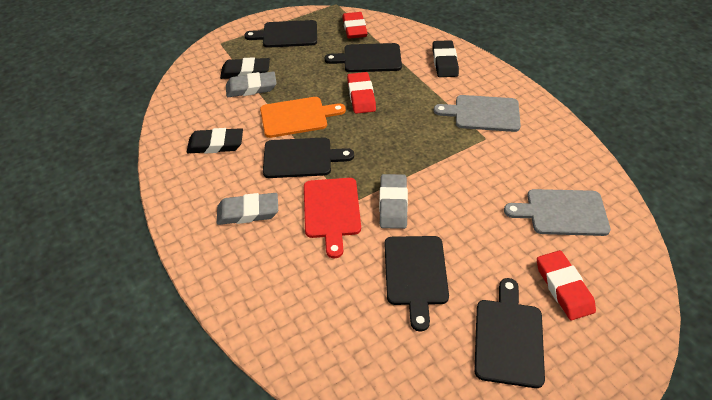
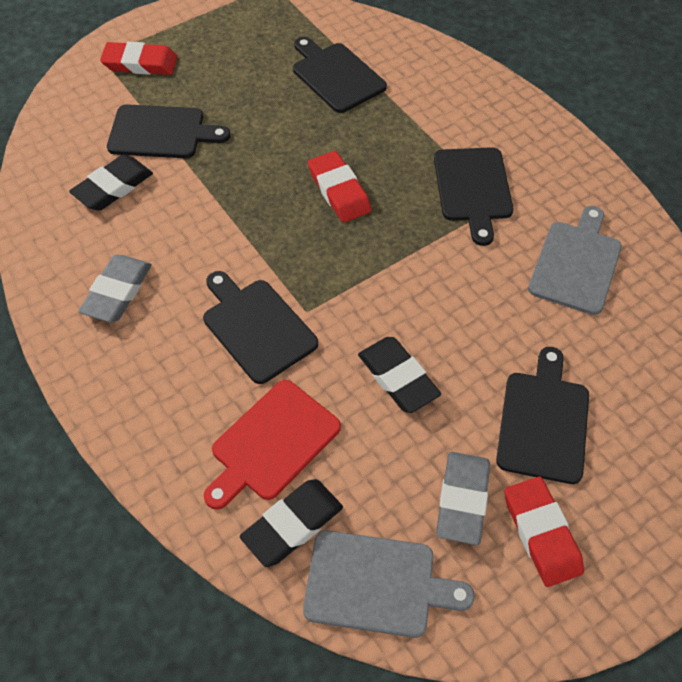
grey eraser: 3 -> 2
orange cutting board: 1 -> 0

